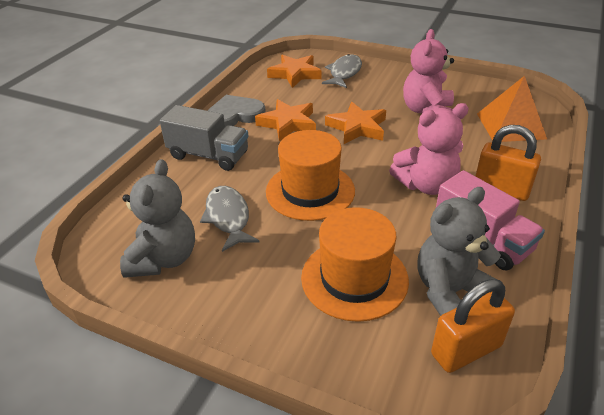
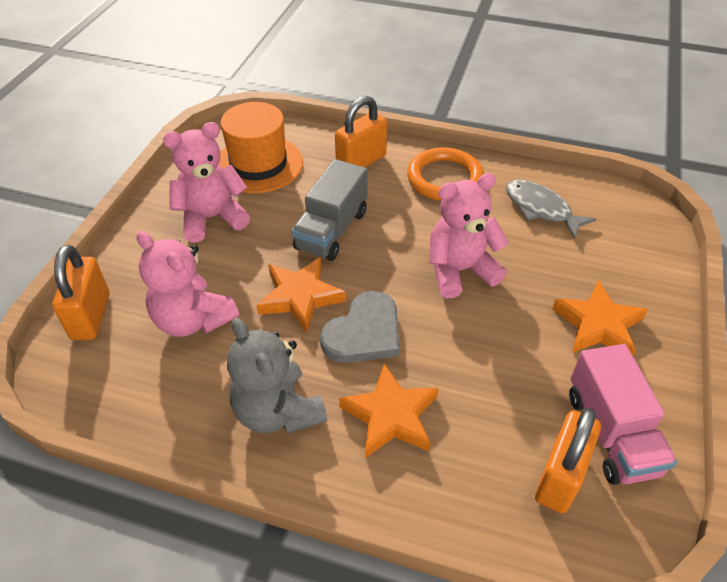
grey fish: 2 -> 1
grey teddy bear: 2 -> 1
orange hat: 2 -> 1
orange padlock: 2 -> 3
orange pyramid: 1 -> 0
orange ring: 0 -> 1
pink teddy bear: 2 -> 3

